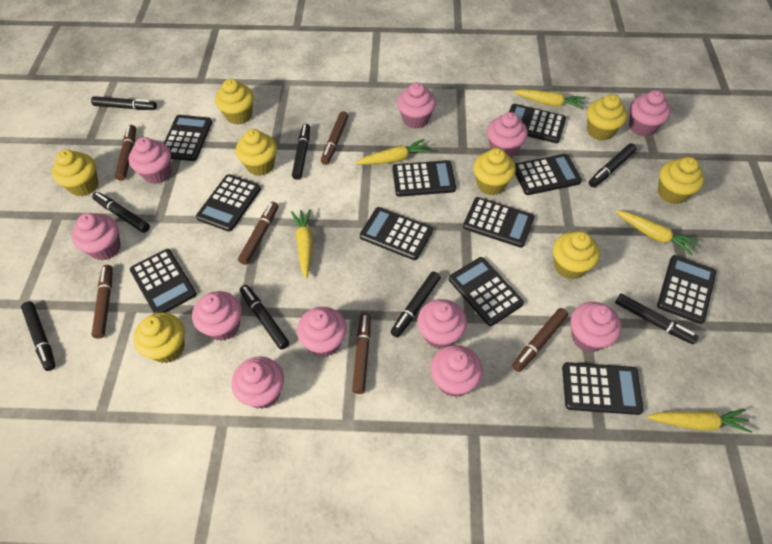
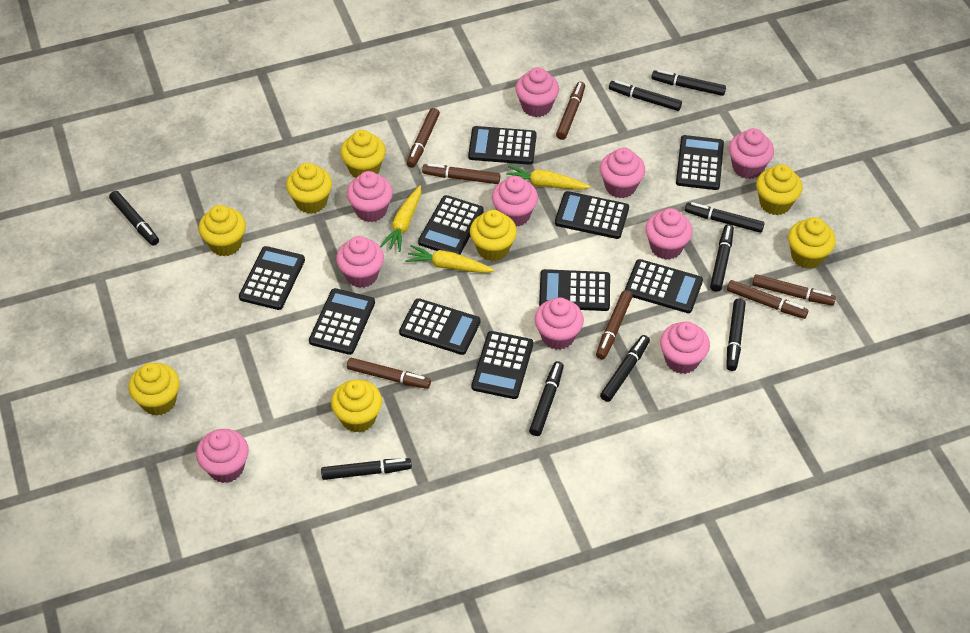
black calculator: 11 -> 10
black marker: 8 -> 9
brown marker: 6 -> 7
pink cupcake: 11 -> 10
yellow carrot: 5 -> 3

